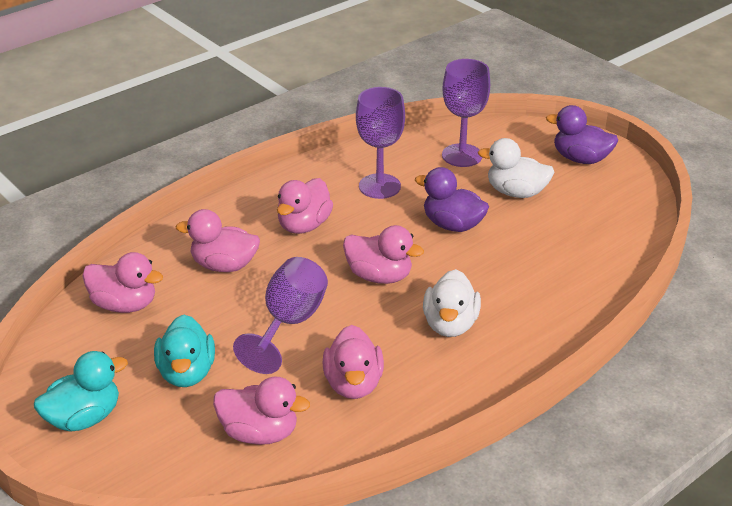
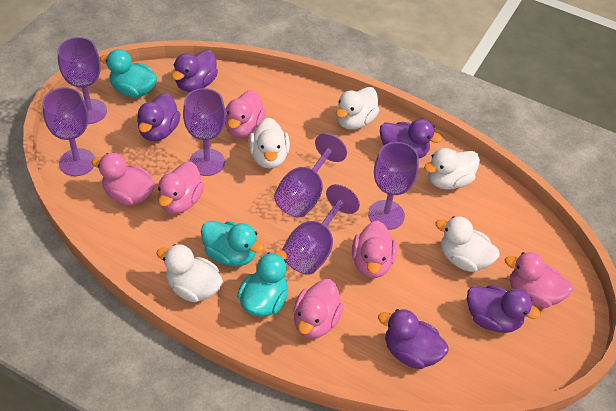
purple duck: 2 -> 5
purple goblet: 3 -> 6
turquoise duck: 2 -> 3
white duck: 2 -> 5

